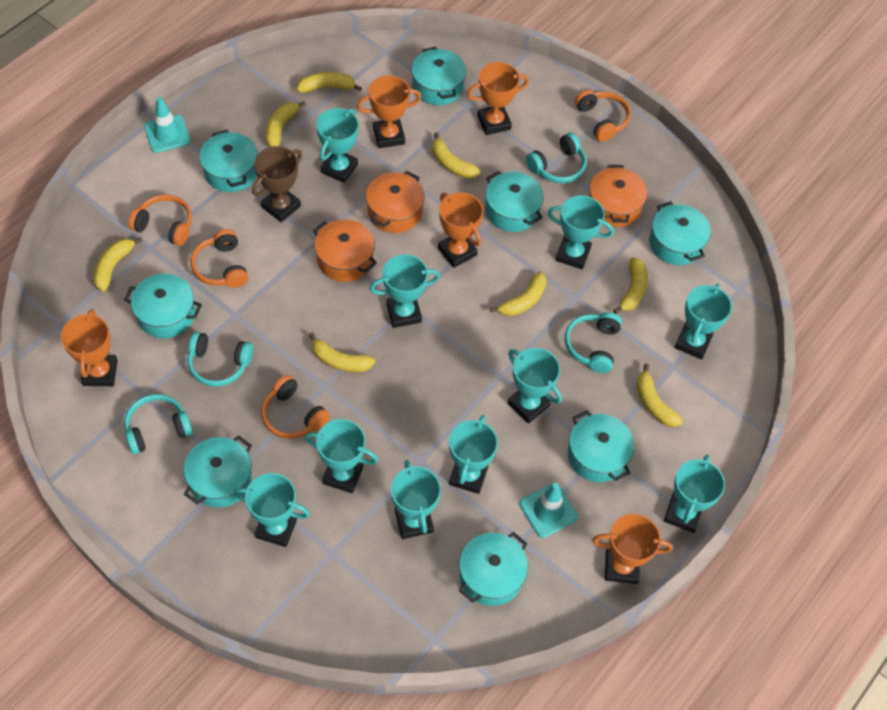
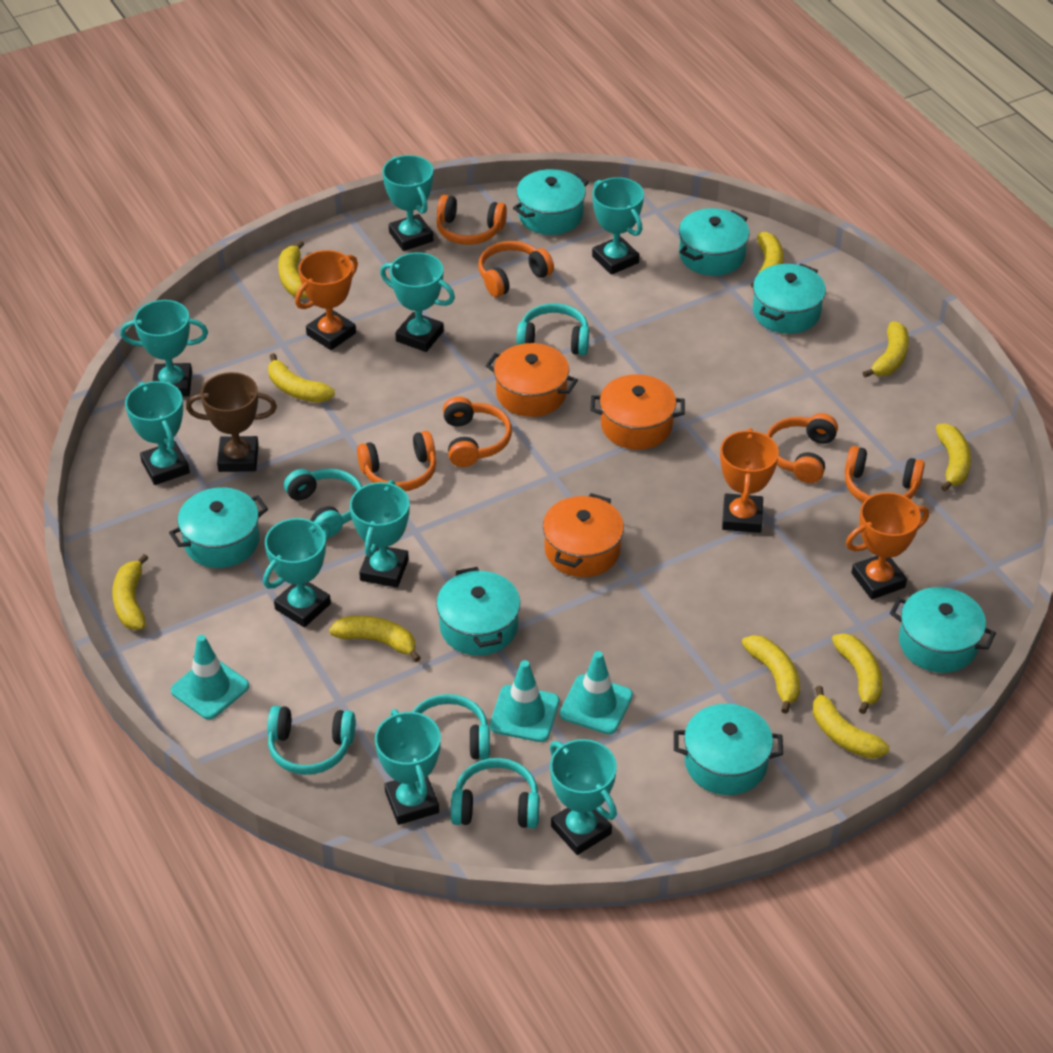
orange headphones: 4 -> 6
orange trophy: 5 -> 3
turquoise headphones: 4 -> 5
turquoise pot: 8 -> 7
turquoise traffic cone: 2 -> 3
turquoise trophy: 10 -> 9
yellow banana: 8 -> 10

